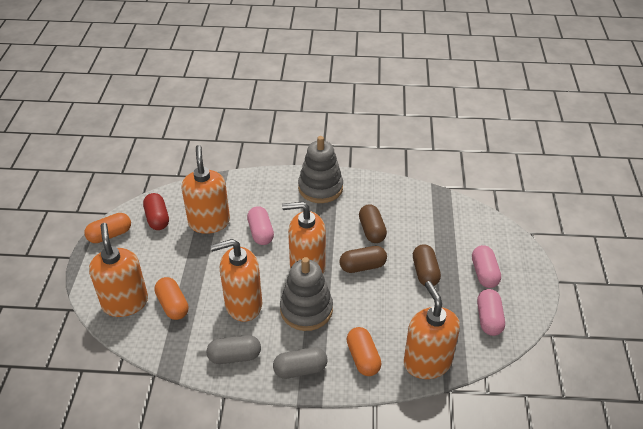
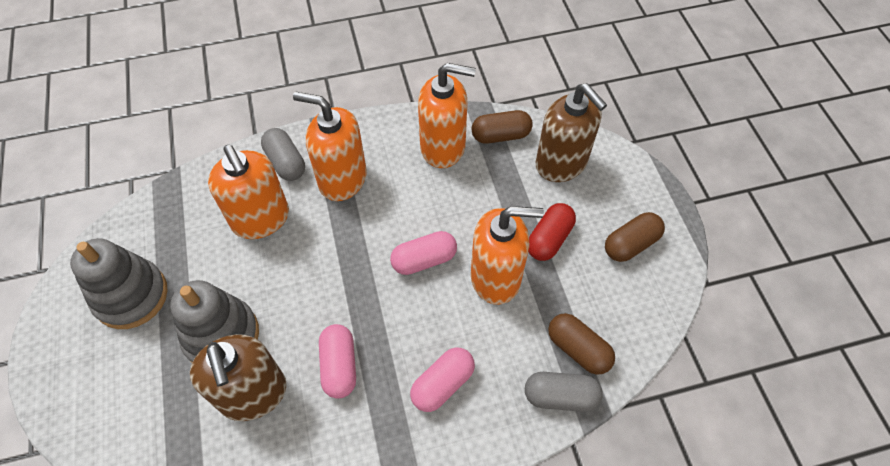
brown soap dispenser: 0 -> 2
orange capsule: 3 -> 0
orange soap dispenser: 5 -> 4

